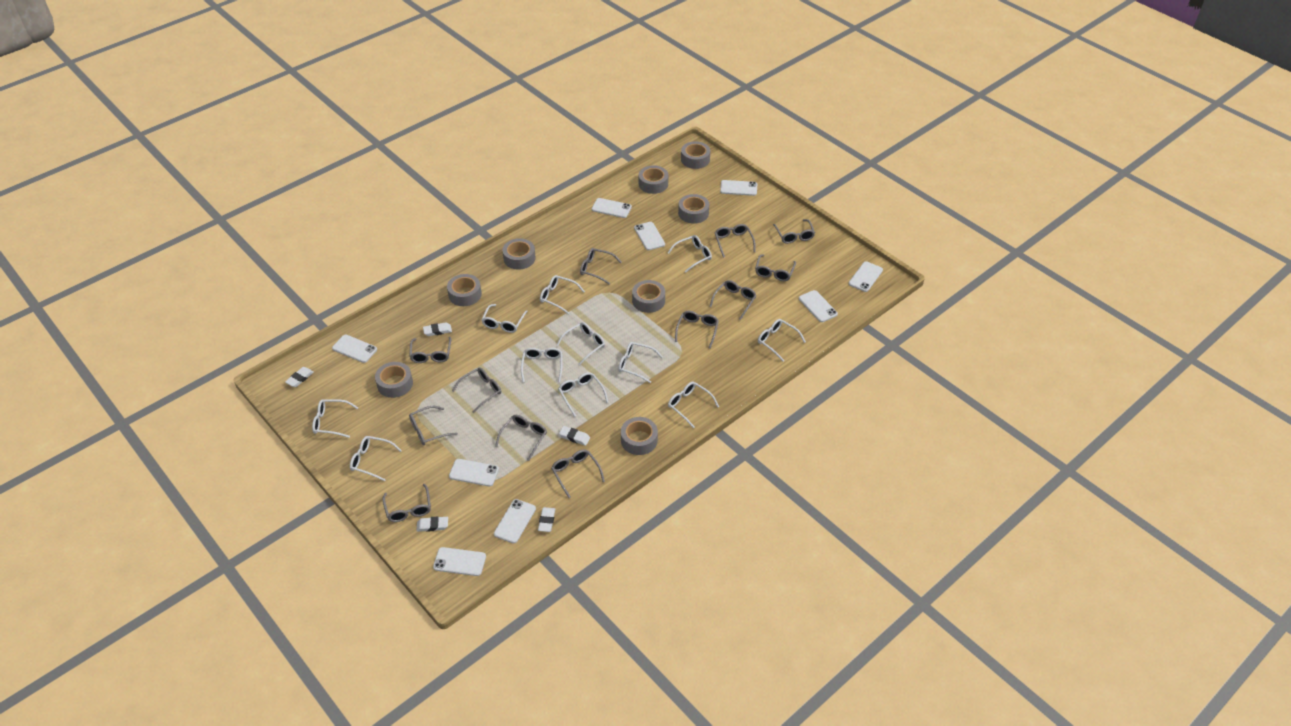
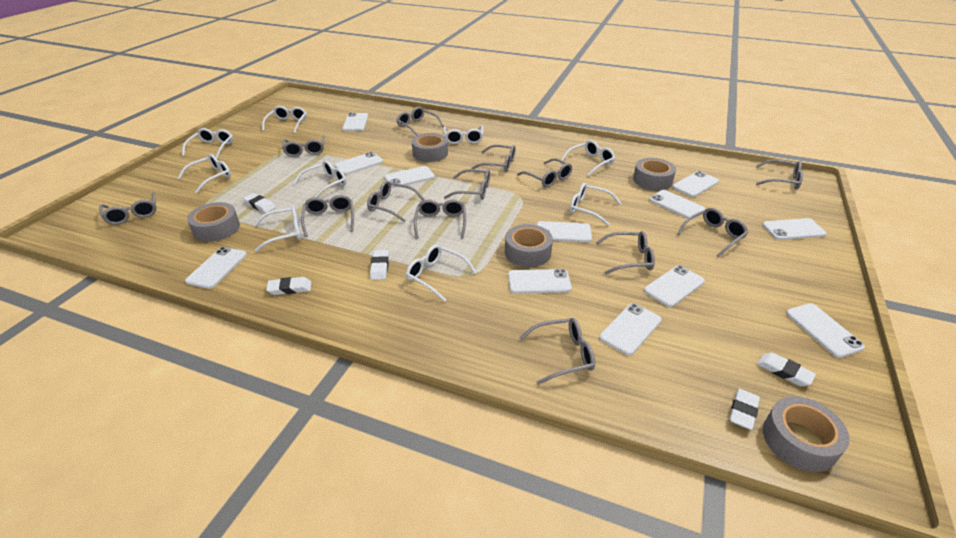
grey glasses: 12 -> 13
grey tape: 8 -> 5
white glasses: 11 -> 9
white phone: 9 -> 12

